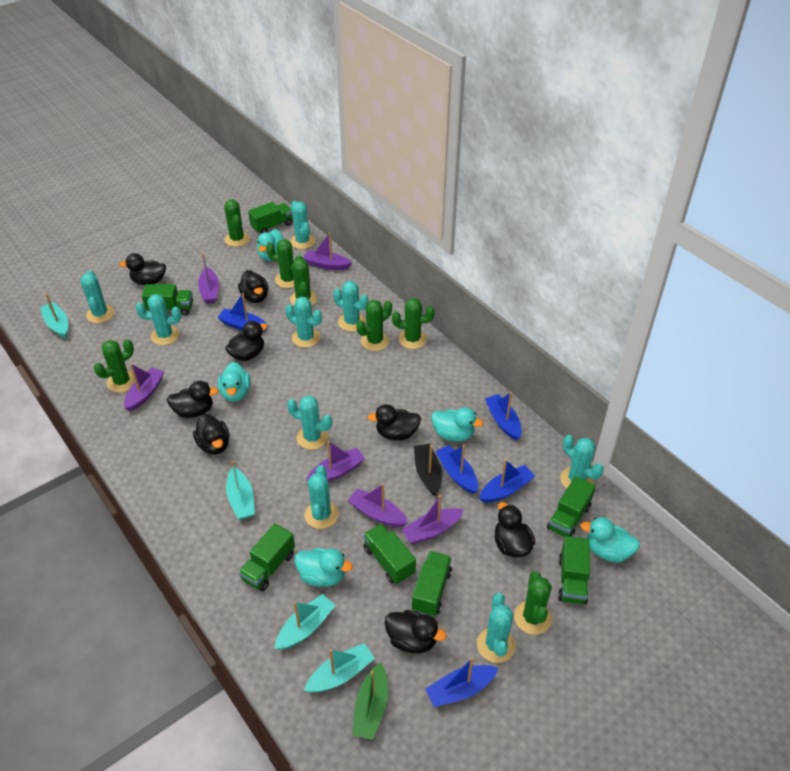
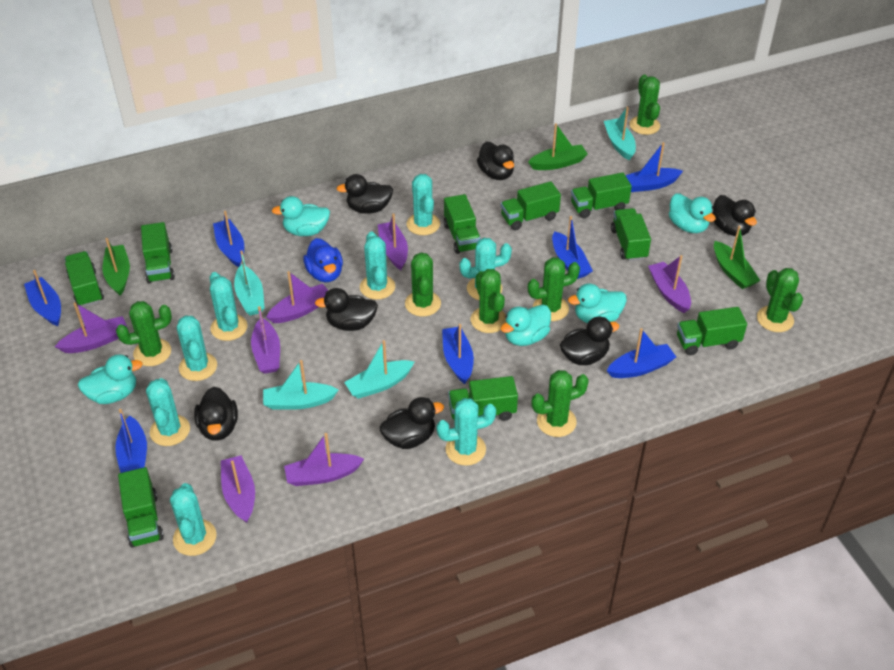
black boat: 1 -> 0
black duck: 8 -> 7
blue boat: 5 -> 7
blue duck: 0 -> 1
green boat: 1 -> 3
green truck: 7 -> 9
purple boat: 6 -> 7
turquoise cactus: 9 -> 8

